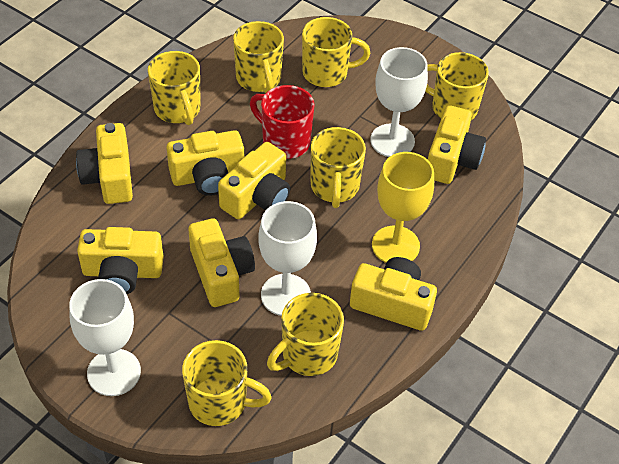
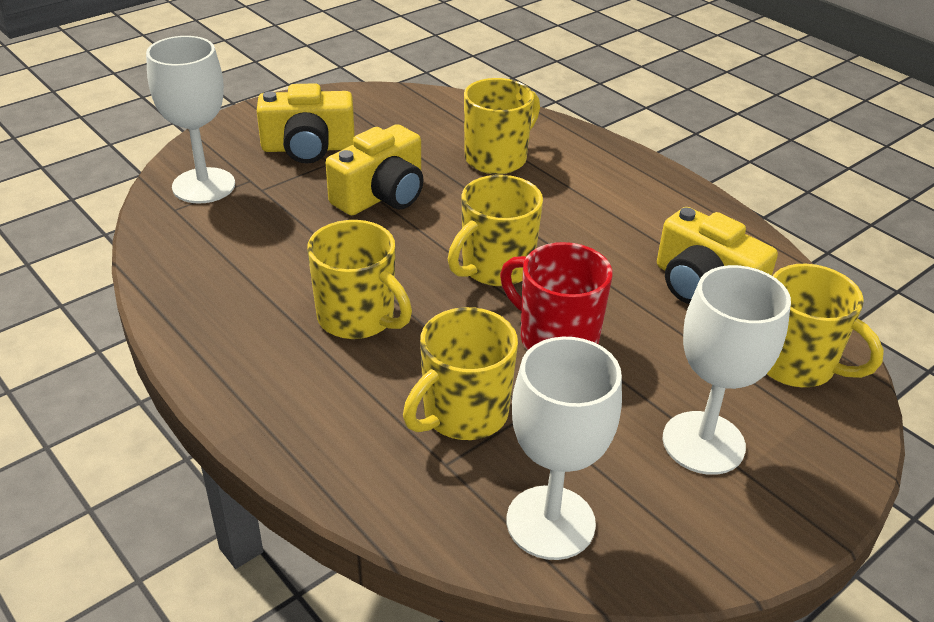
yellow camera: 7 -> 3
yellow goblet: 1 -> 0
yellow mug: 7 -> 5

